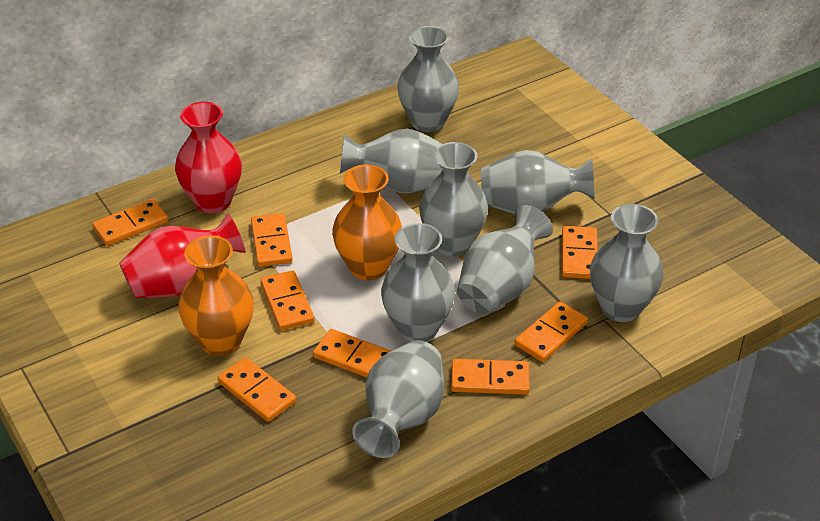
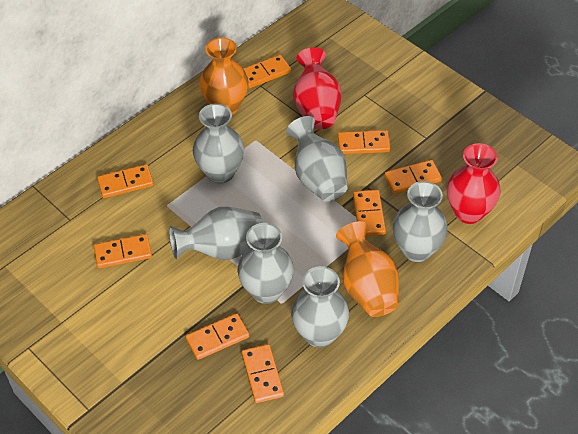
grey vase: 8 -> 6

